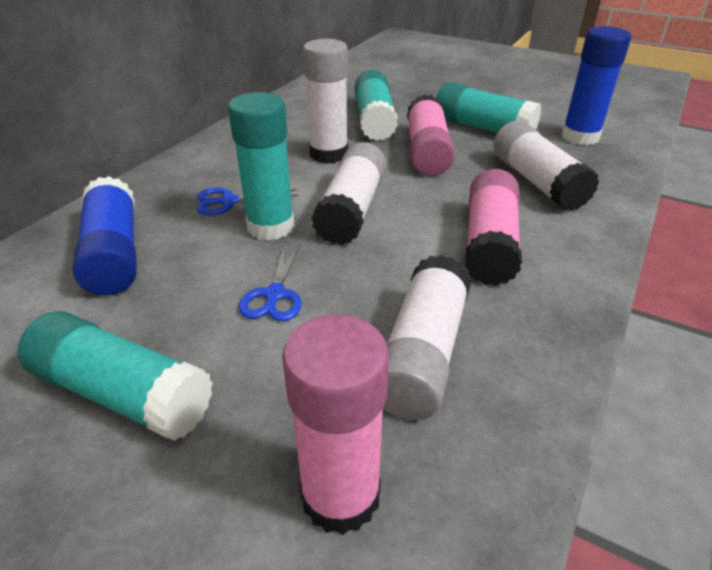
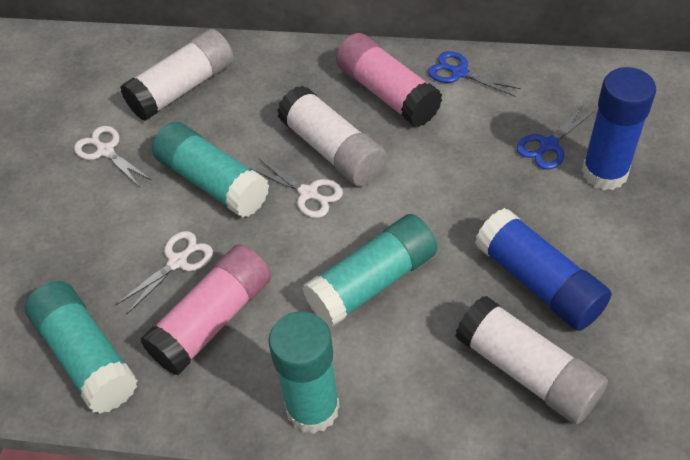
pink glue stick: 3 -> 2
white glue stick: 4 -> 3
white scissors: 0 -> 3

